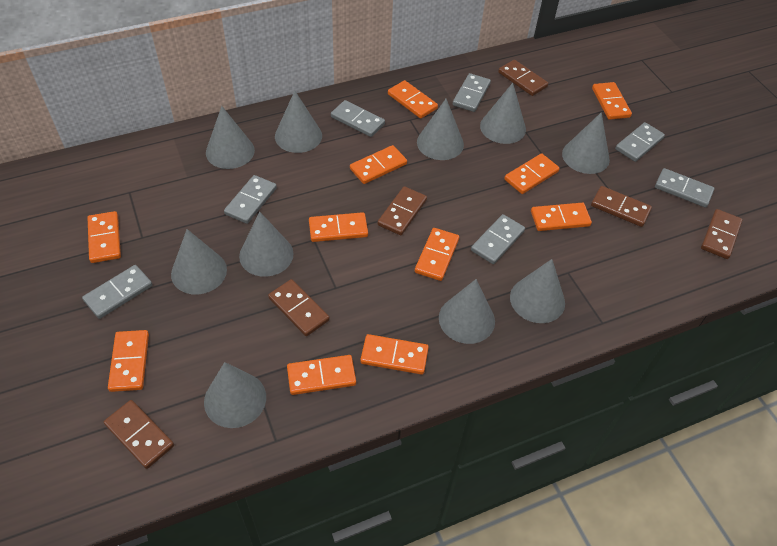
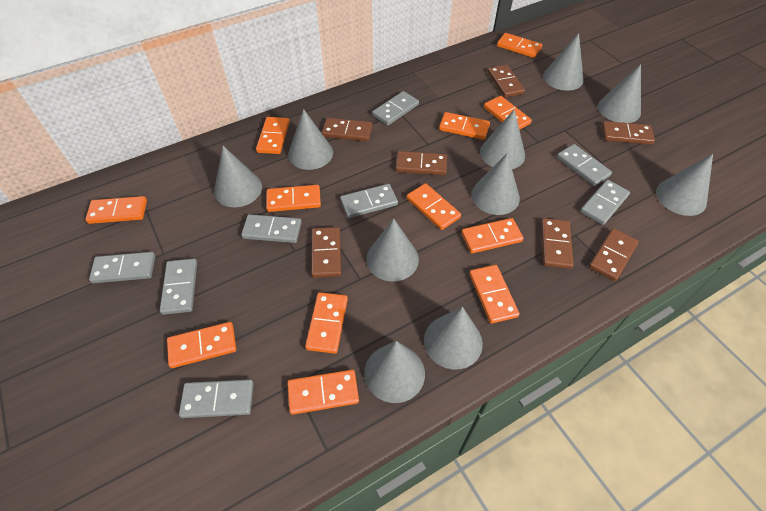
brown domino: 6 -> 7
grey domino: 7 -> 8
orange domino: 11 -> 12

